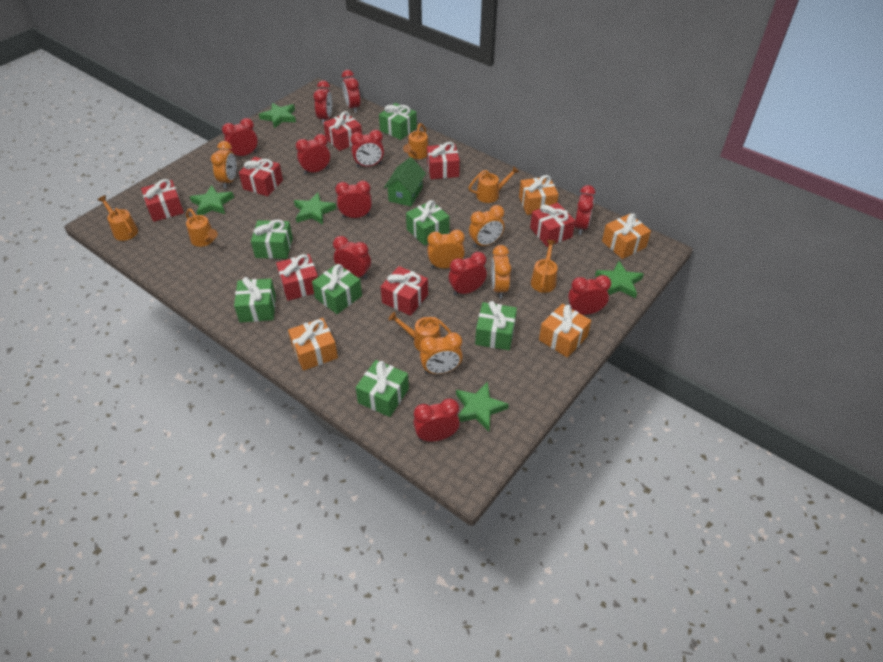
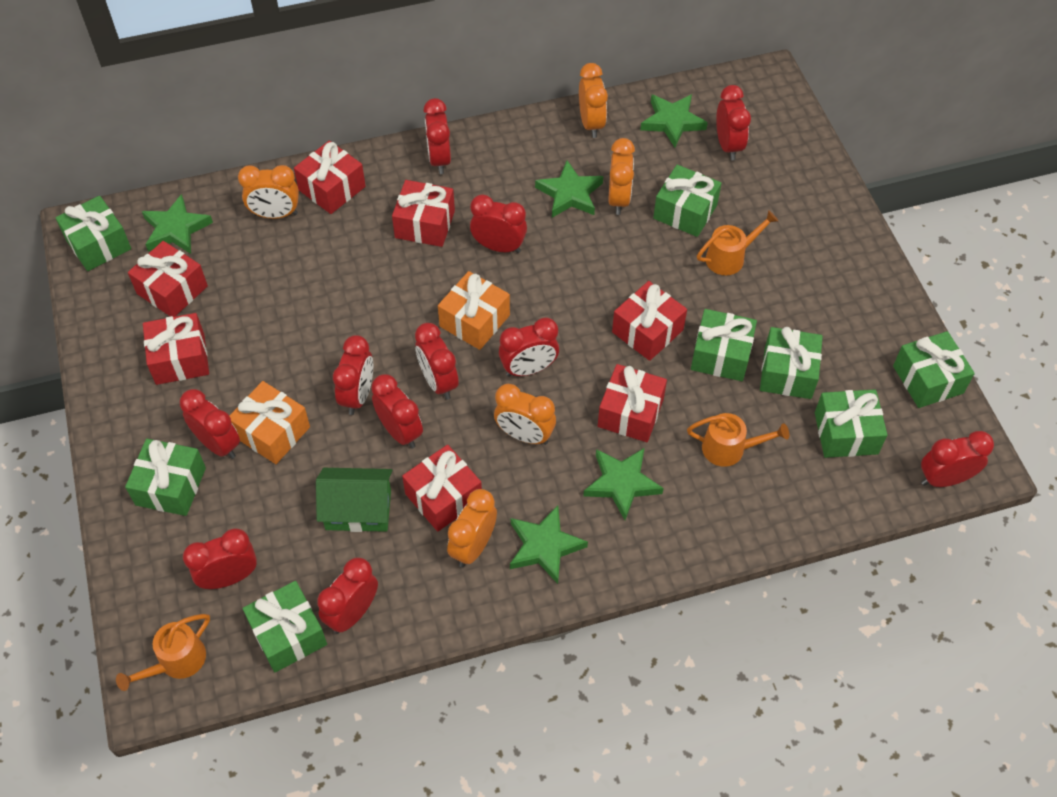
green gift: 7 -> 8
orange gift: 4 -> 2
orange watering can: 6 -> 3

